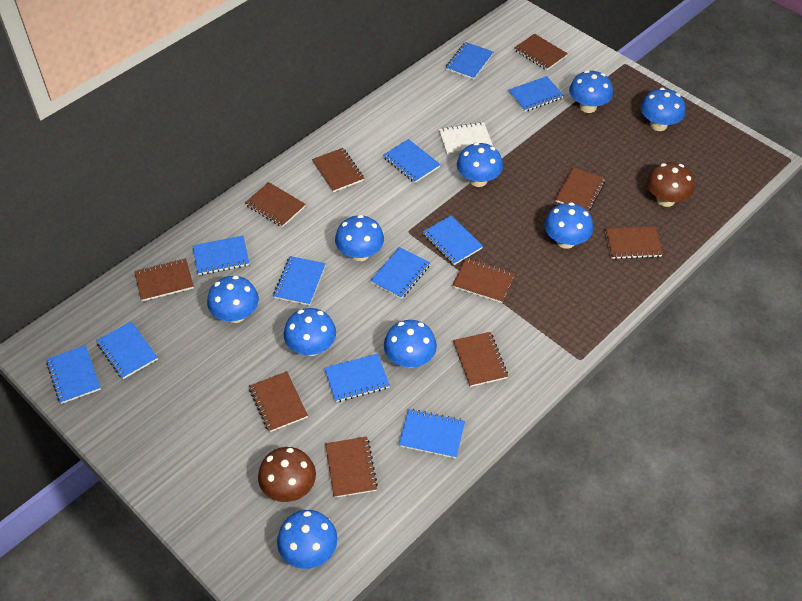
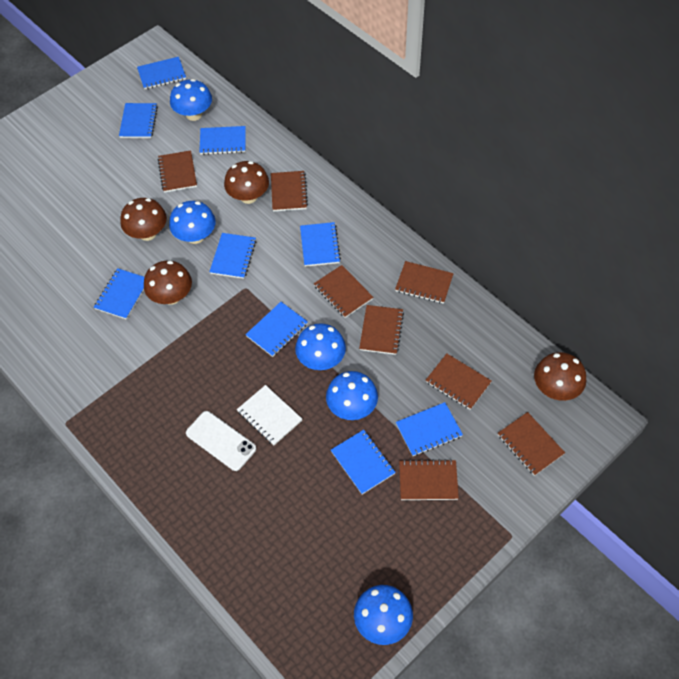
blue mushroom: 9 -> 5
blue notebook: 11 -> 9
brown mushroom: 2 -> 4
brown notebook: 10 -> 8
white phone: 0 -> 1

